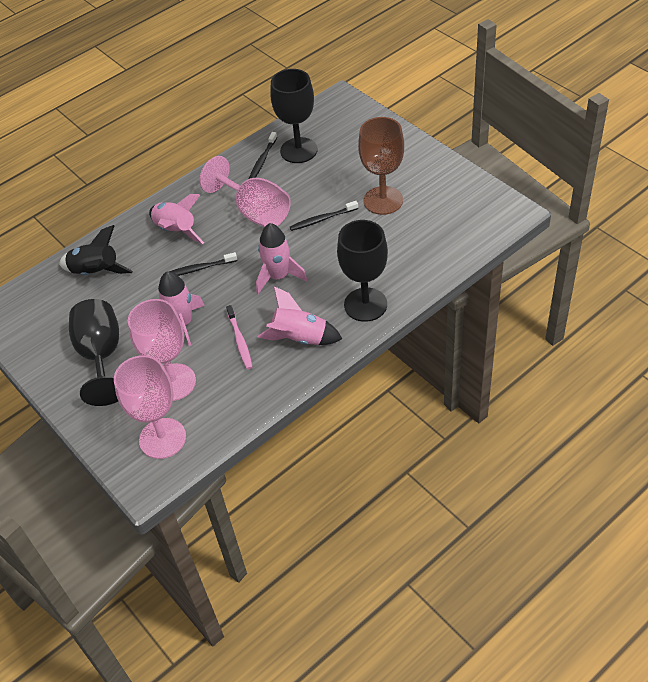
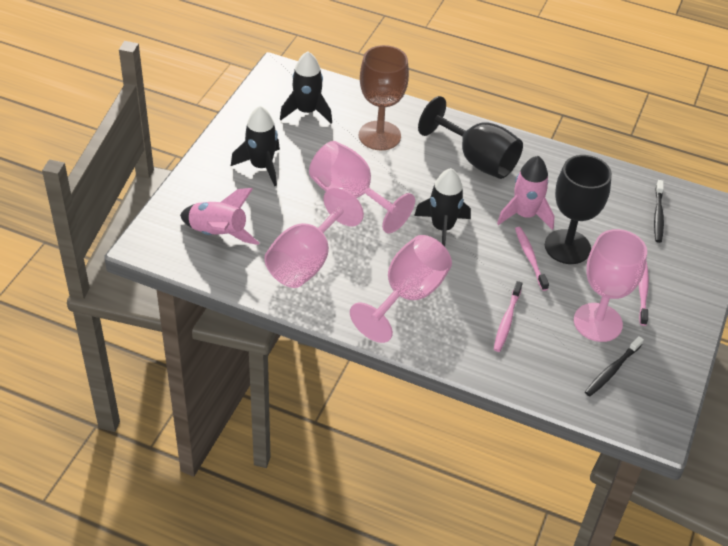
black goblet: 3 -> 2
black rocket: 1 -> 3
black toothbrush: 3 -> 2
pink goblet: 3 -> 4
pink rocket: 4 -> 2
pink toothbrush: 1 -> 3

